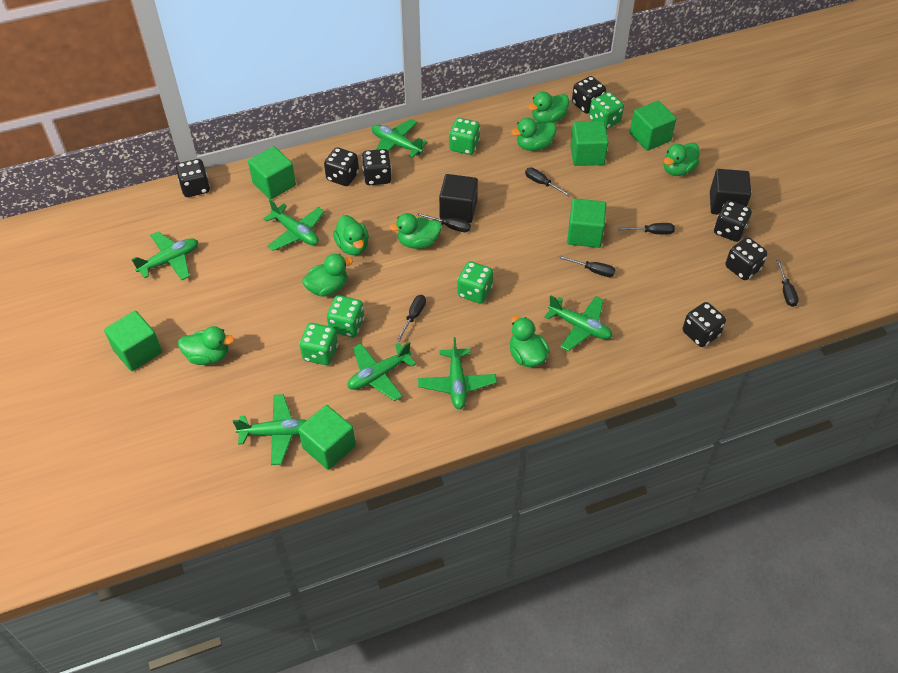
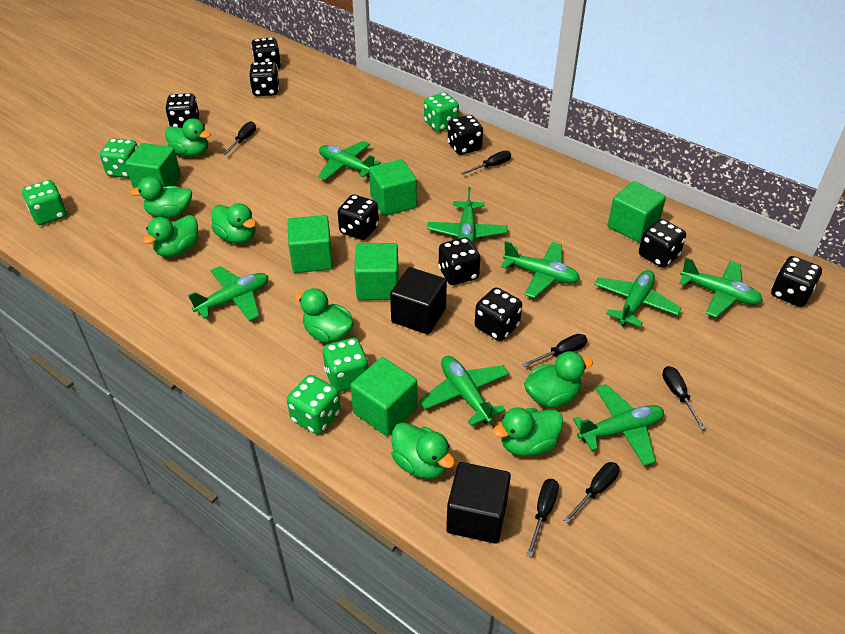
black dice: 7 -> 9
green plane: 7 -> 8

